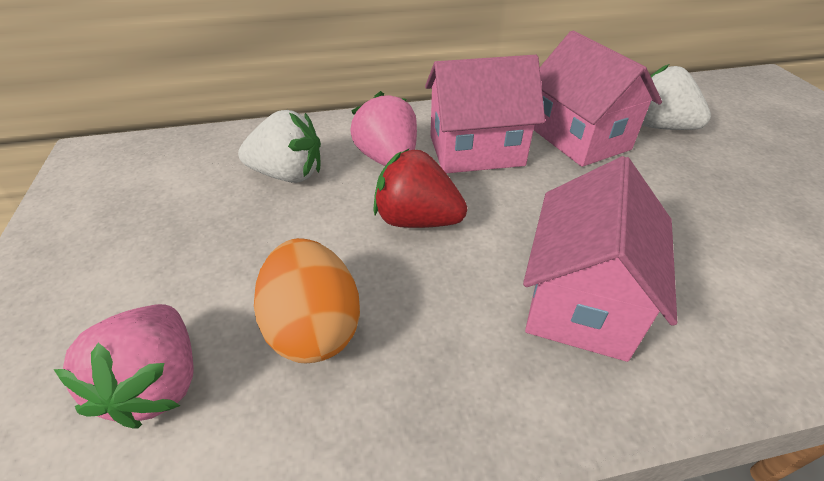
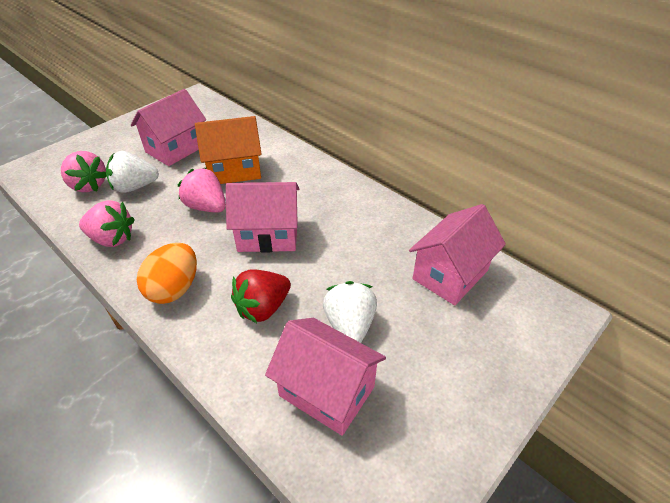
orange house: 0 -> 1
pink house: 3 -> 4
pink strawberry: 2 -> 3

